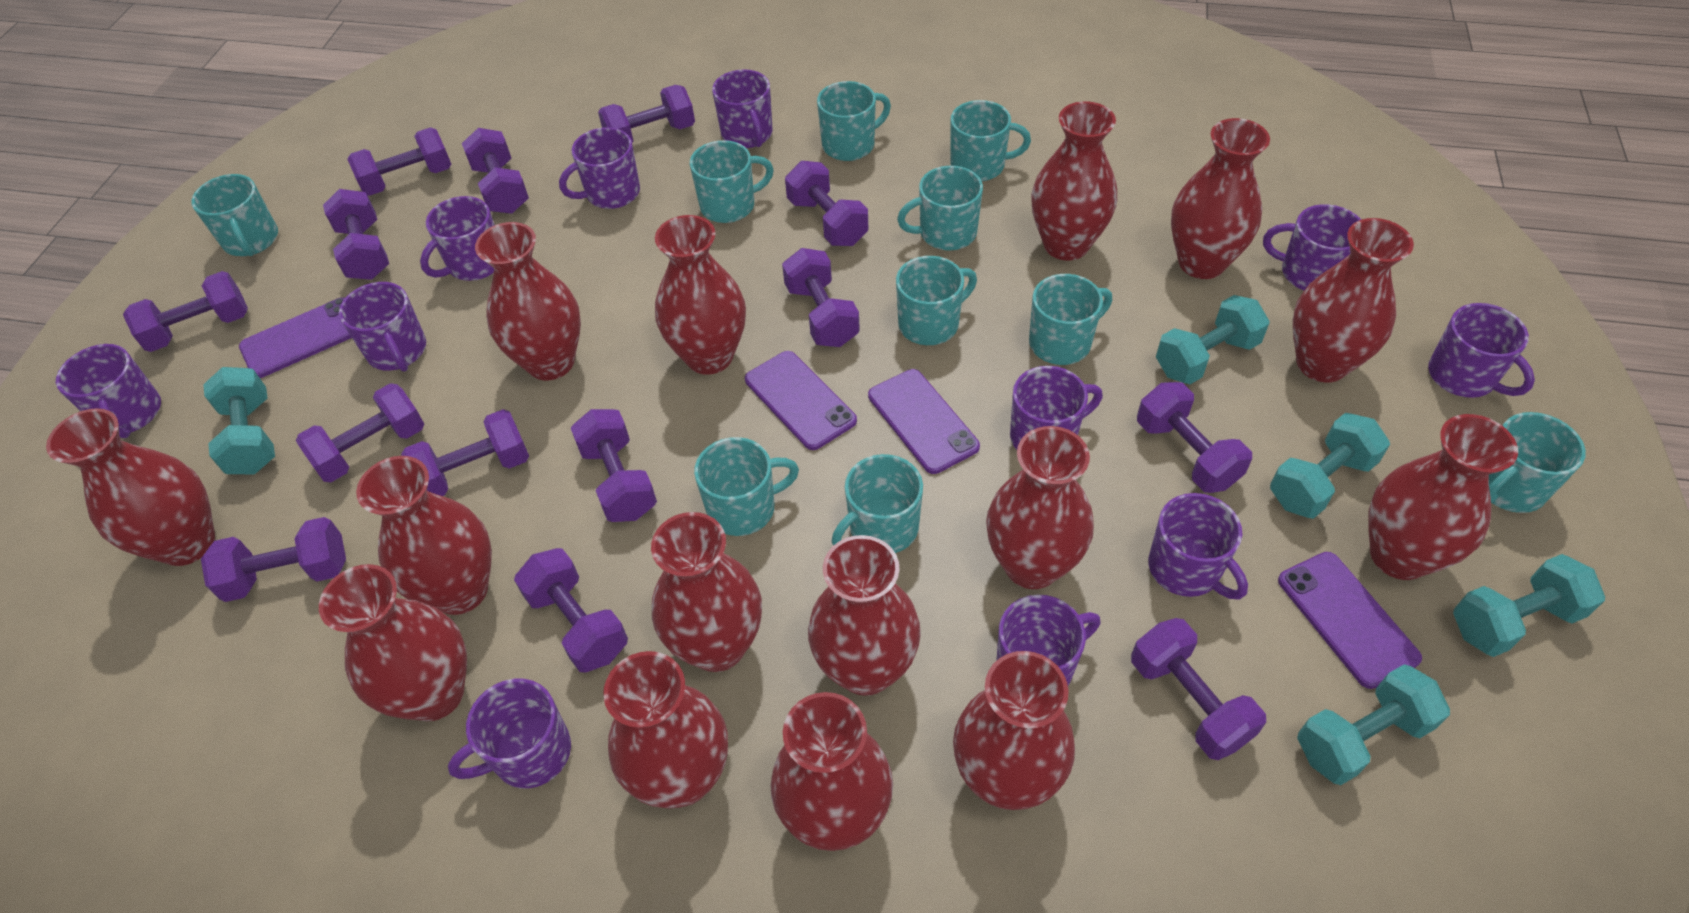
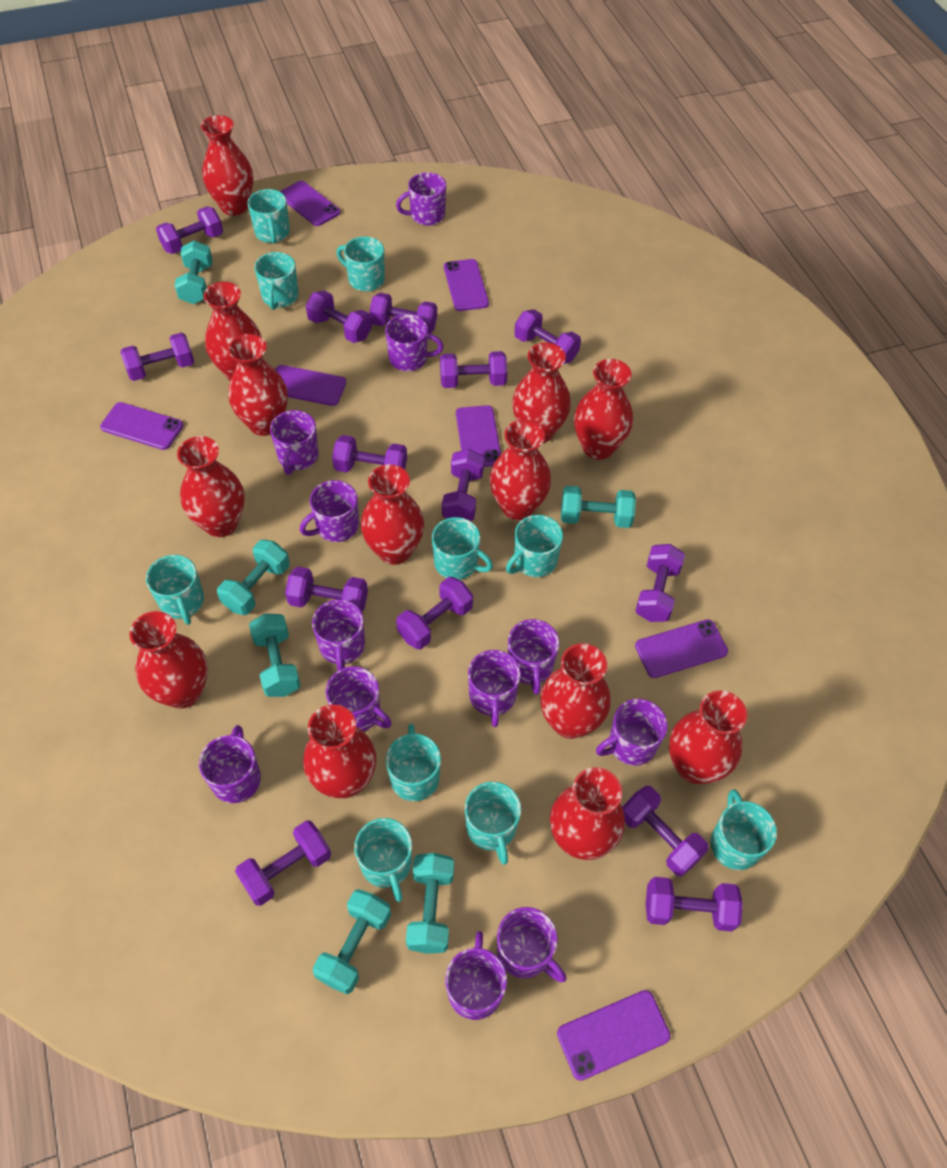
purple mug: 11 -> 12
purple phone: 4 -> 7
red vase: 15 -> 13
turquoise dumbbell: 5 -> 6

